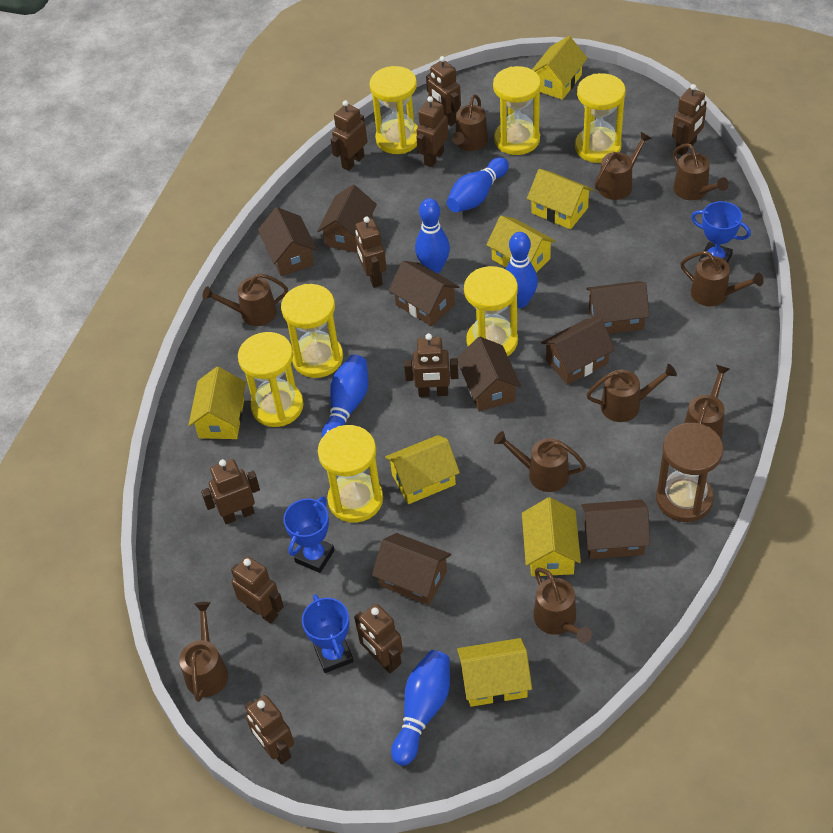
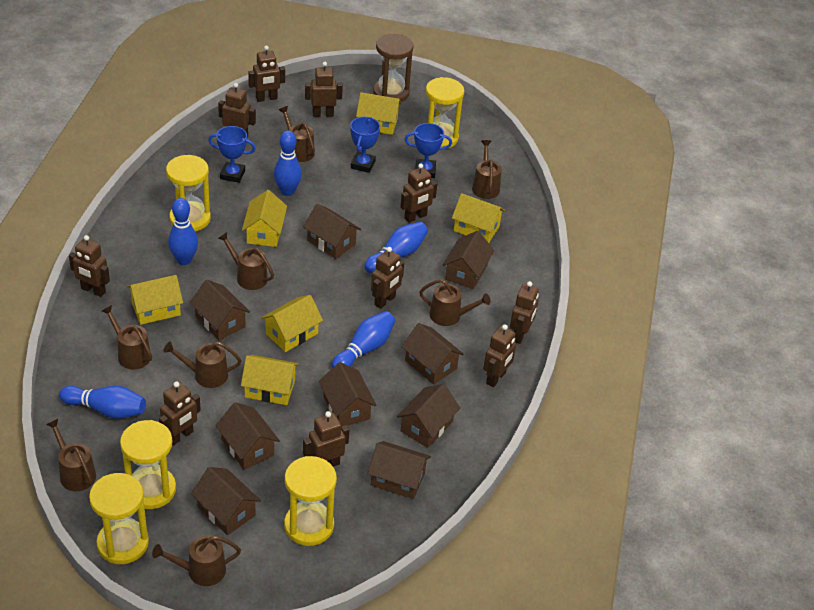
brown house: 8 -> 9
brown watering can: 10 -> 8
yellow hourglass: 7 -> 5
yellow house: 7 -> 6

